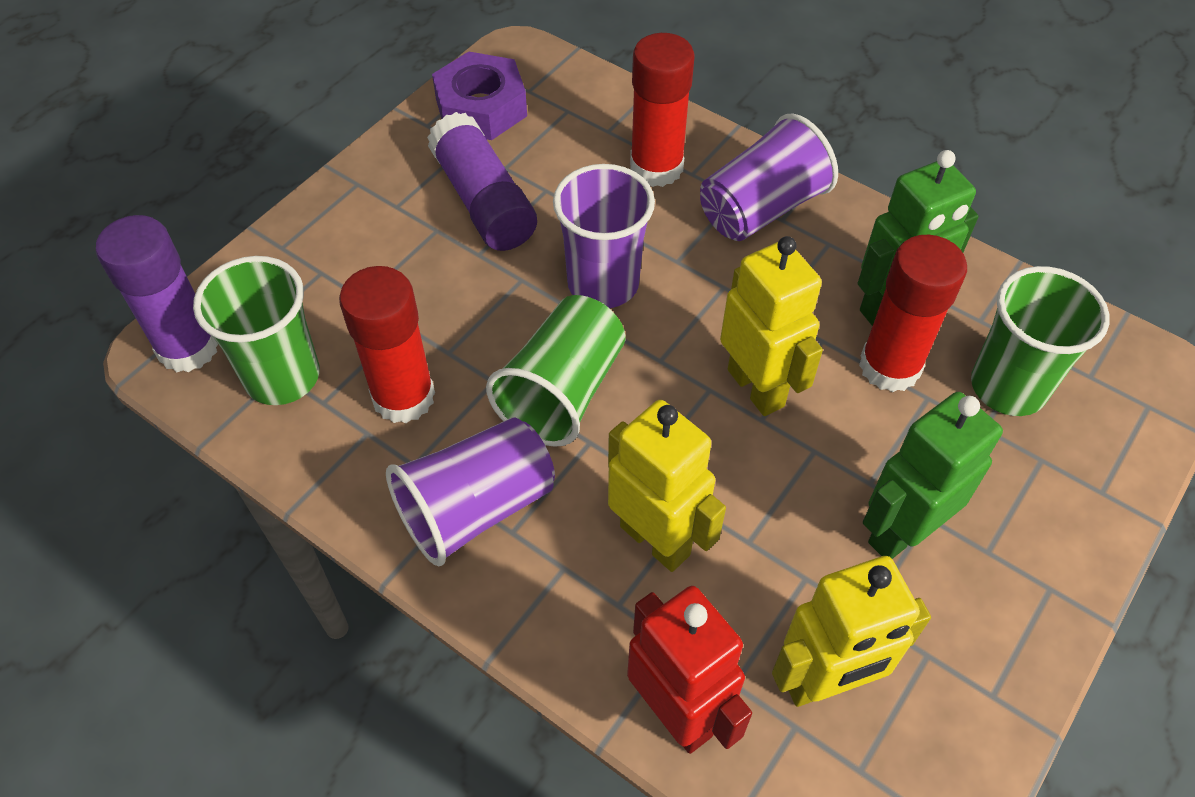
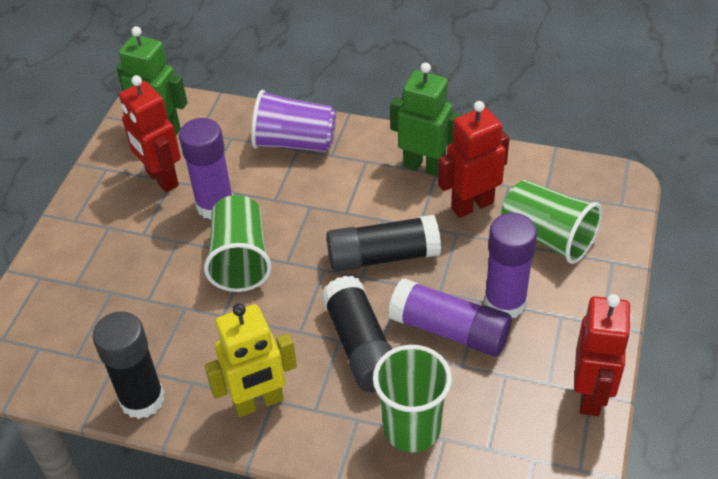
black glue stick: 0 -> 3
purple cup: 3 -> 1
purple glue stick: 2 -> 3
purple nut: 1 -> 0
red glue stick: 3 -> 0
red robot: 1 -> 3
yellow robot: 3 -> 1

